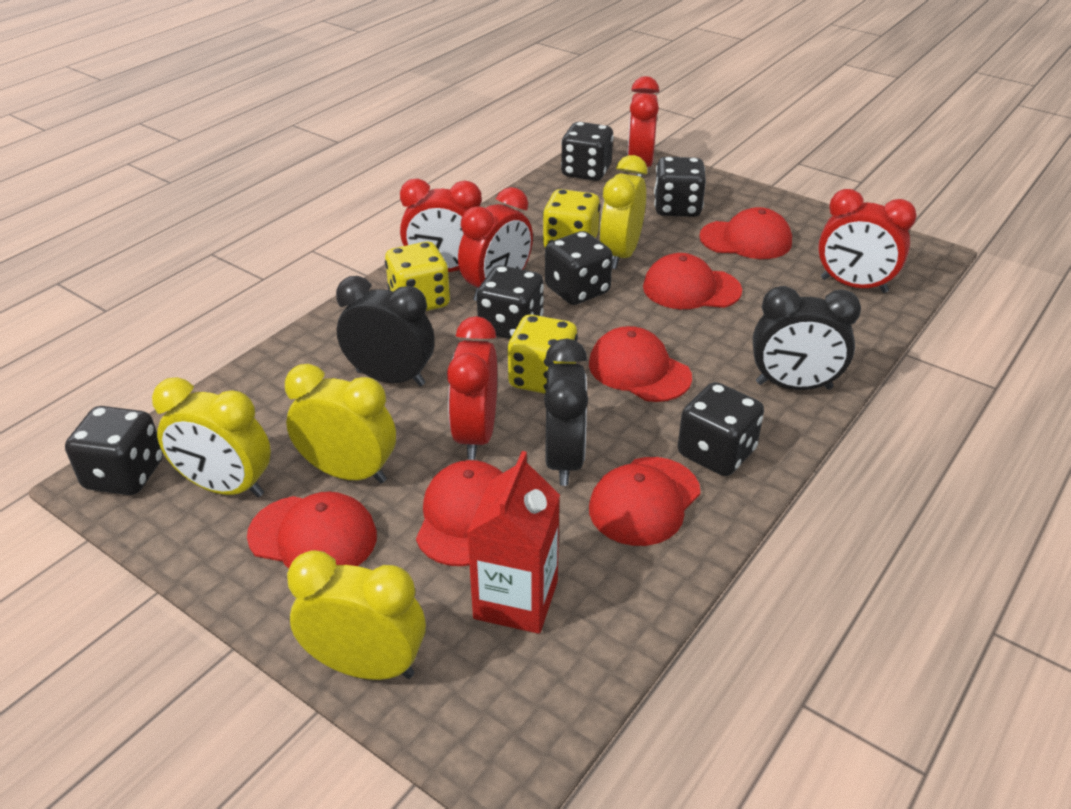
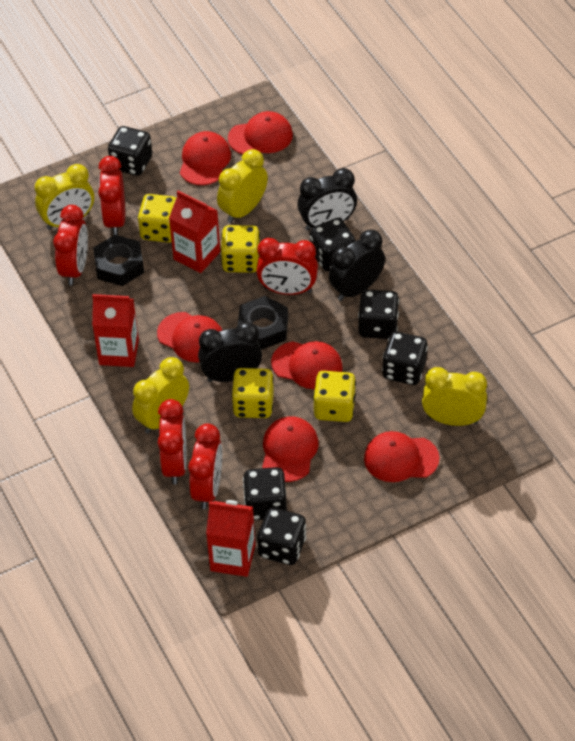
black nut: 0 -> 2
red carton: 1 -> 3
yellow dice: 3 -> 4

